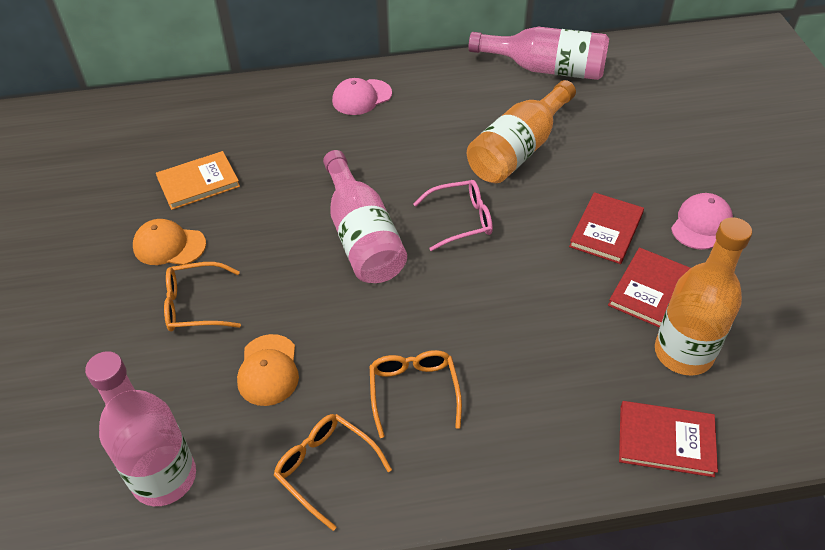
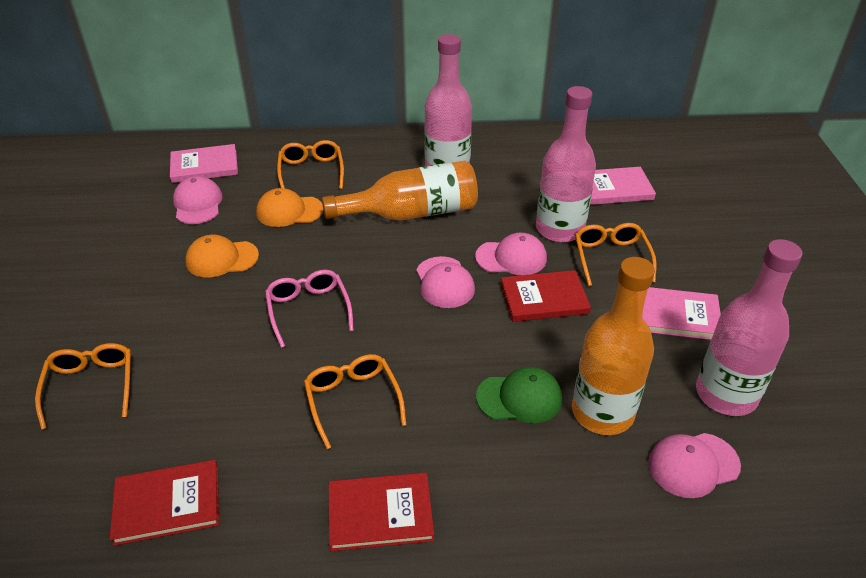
green cap: 0 -> 1
orange book: 1 -> 0
orange glasses: 3 -> 4
pink book: 0 -> 3
pink cap: 2 -> 4

